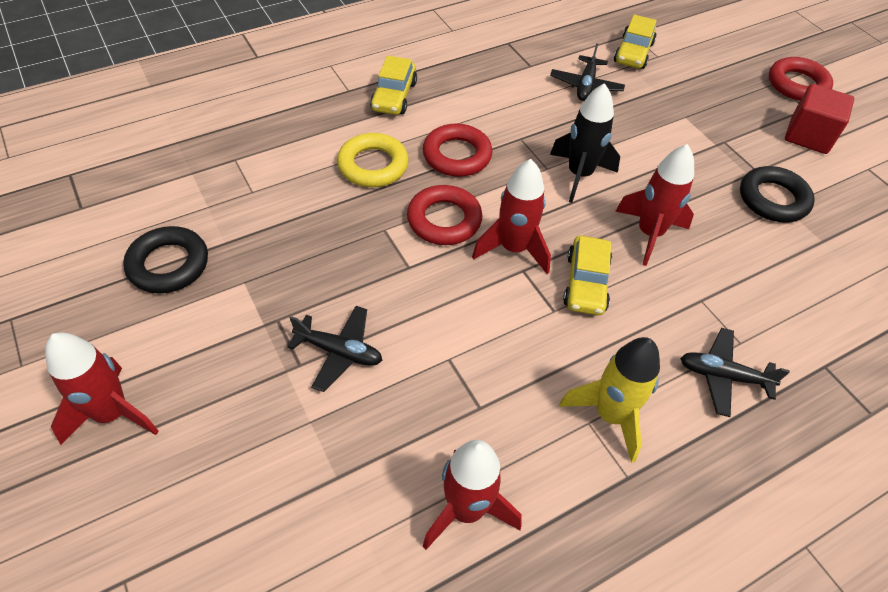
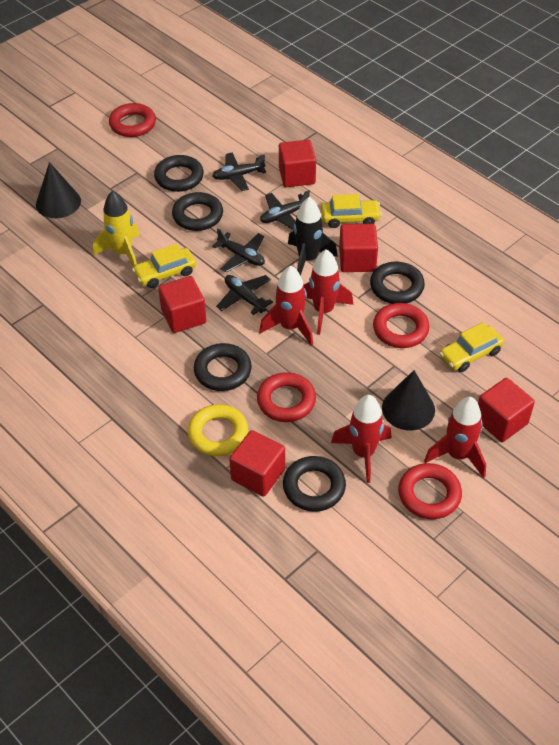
black cone: 0 -> 2
black plane: 3 -> 4
black ring: 2 -> 5
red cube: 1 -> 5
red ring: 3 -> 4

